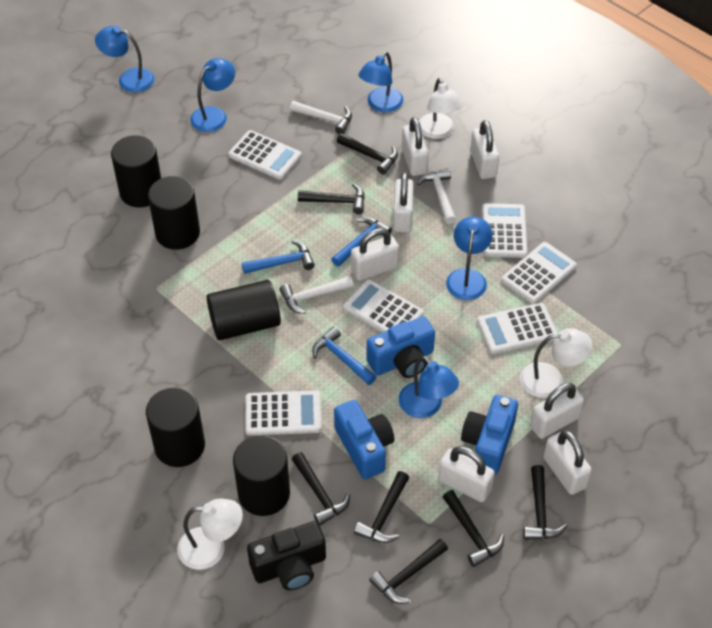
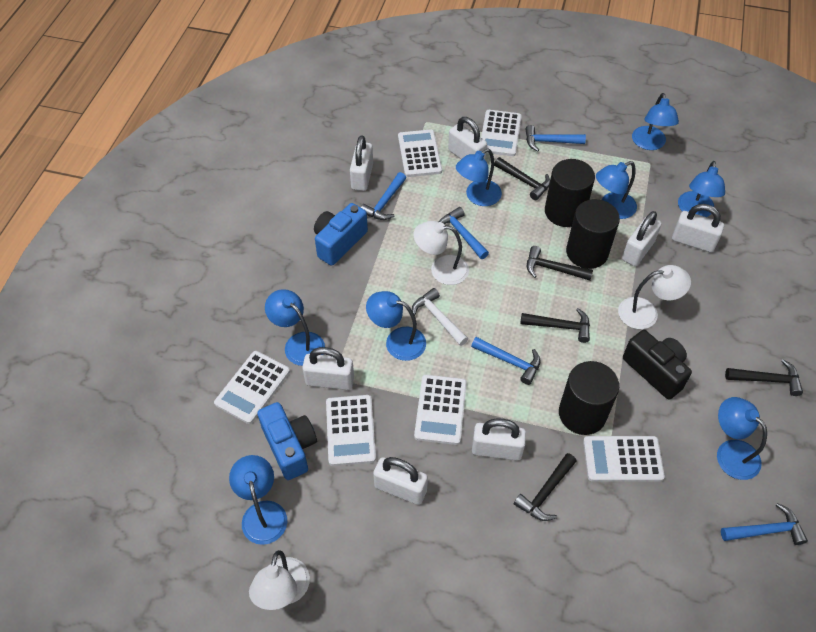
black cylinder: 5 -> 3
black hammer: 7 -> 5
blue camera: 3 -> 2
blue hammer: 3 -> 5
blue lamp: 5 -> 8
white hammer: 3 -> 1

